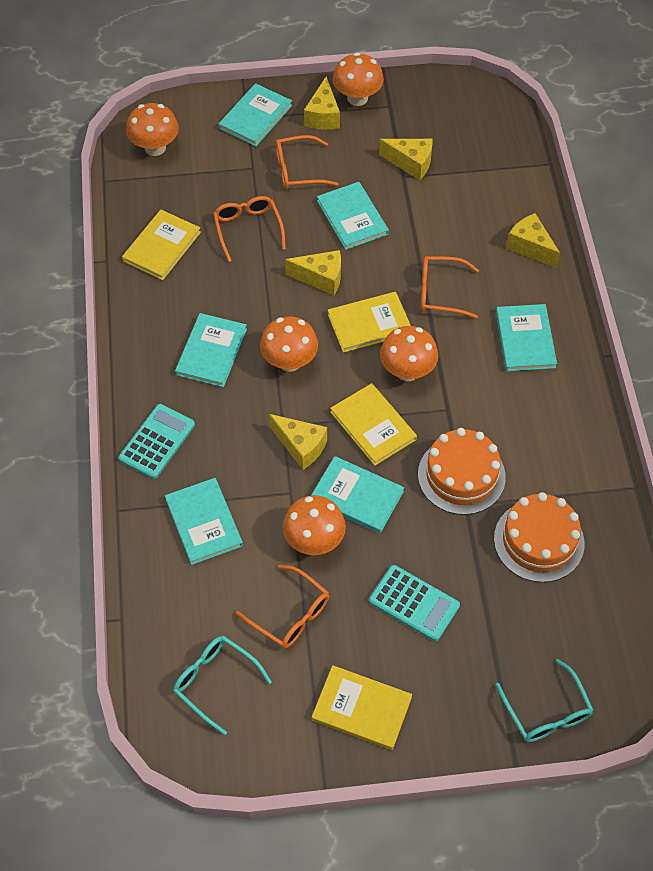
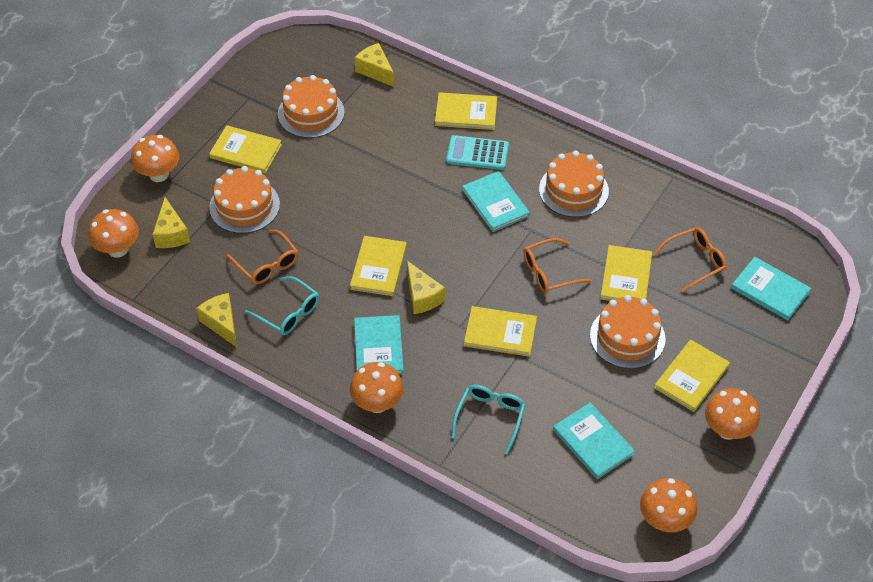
orange cake: 2 -> 4
orange glasses: 4 -> 3
turquoise book: 6 -> 4
turquoise calculator: 2 -> 1
yellow book: 4 -> 6
yellow cheese: 5 -> 4

